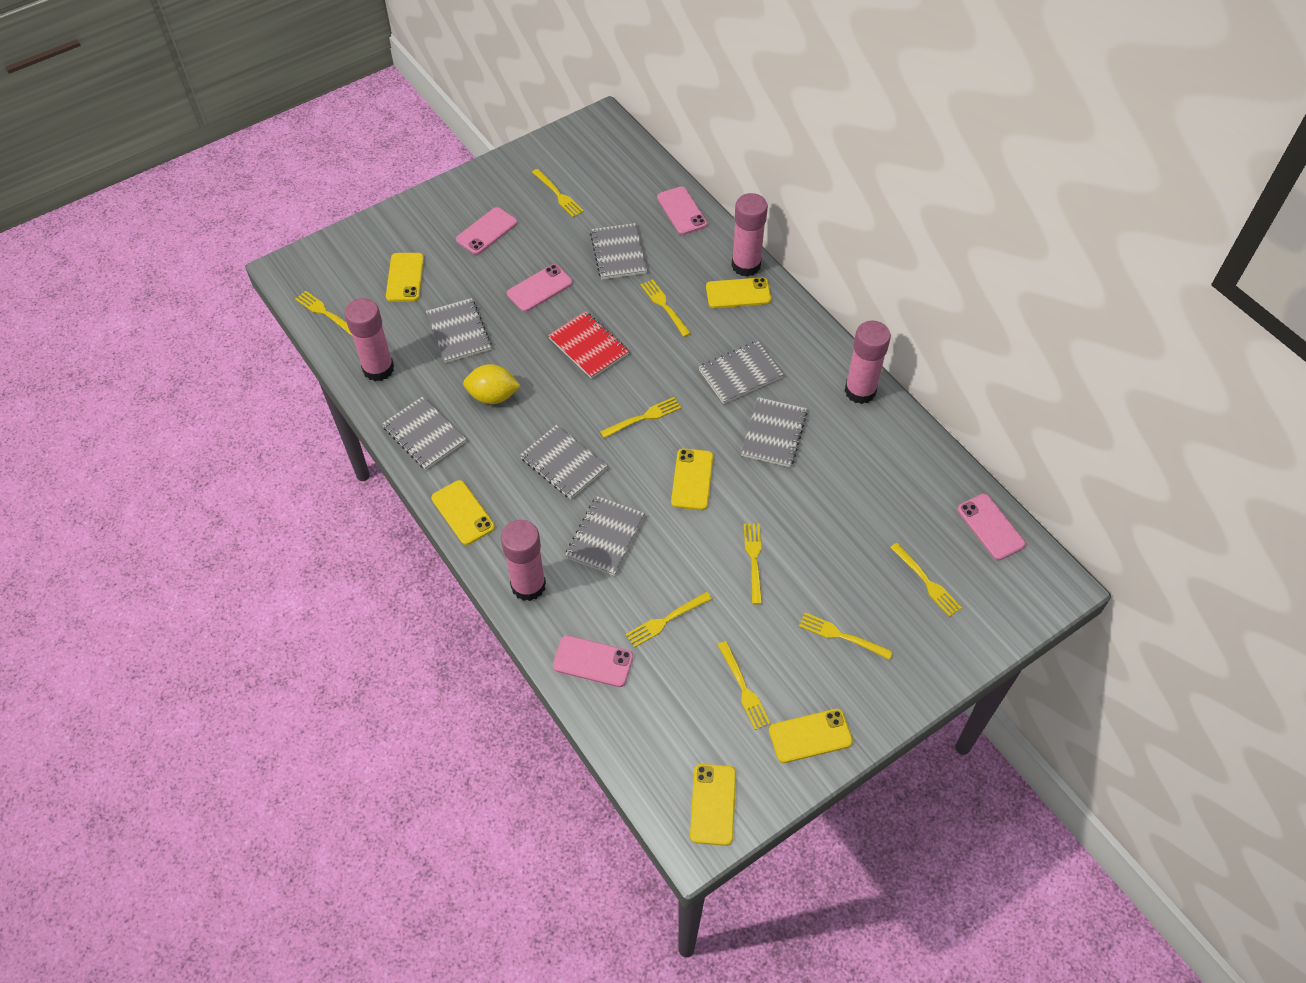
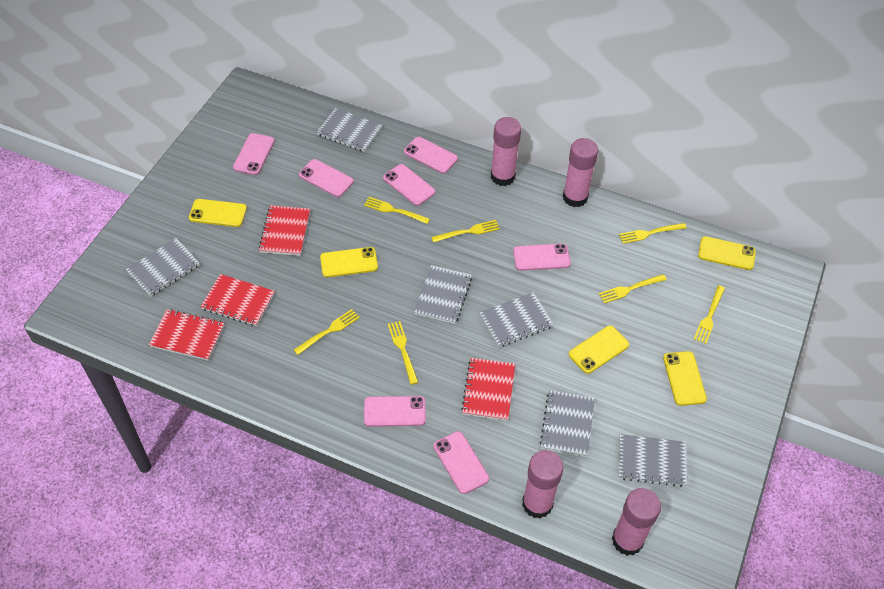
grey notebook: 7 -> 6
pink phone: 5 -> 7
red notebook: 1 -> 4
yellow fork: 9 -> 7
yellow lemon: 1 -> 0
yellow phone: 6 -> 5

